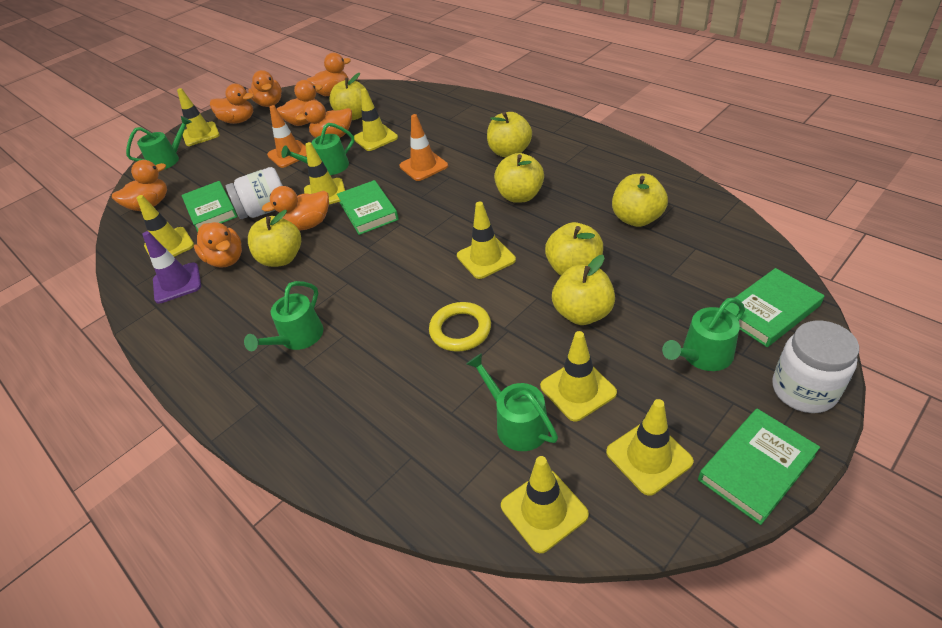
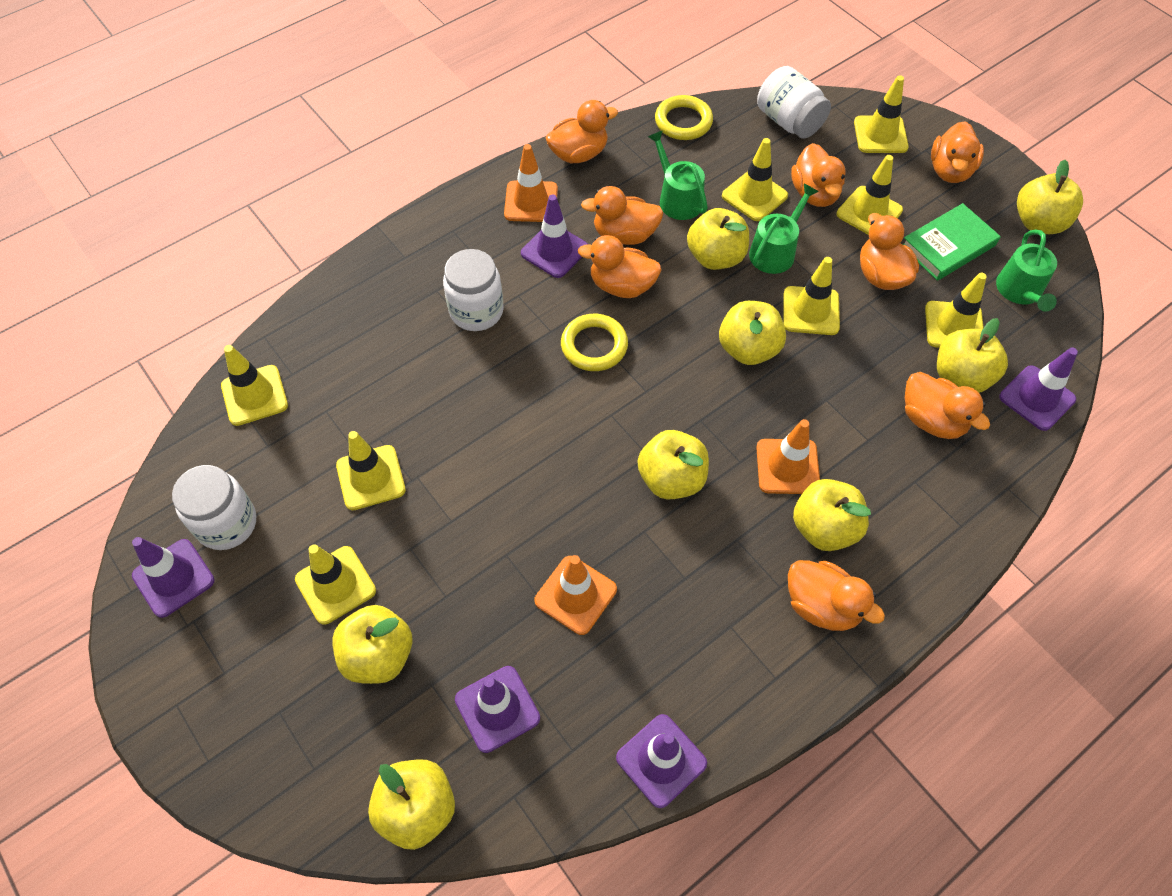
green book: 4 -> 1
green watering can: 5 -> 3
orange traffic cone: 2 -> 3
purple traffic cone: 1 -> 5
white jar: 2 -> 3
yellow apple: 7 -> 8
yellow ring: 1 -> 2

